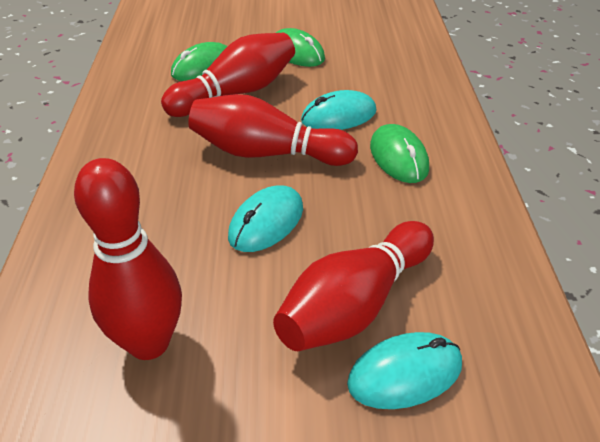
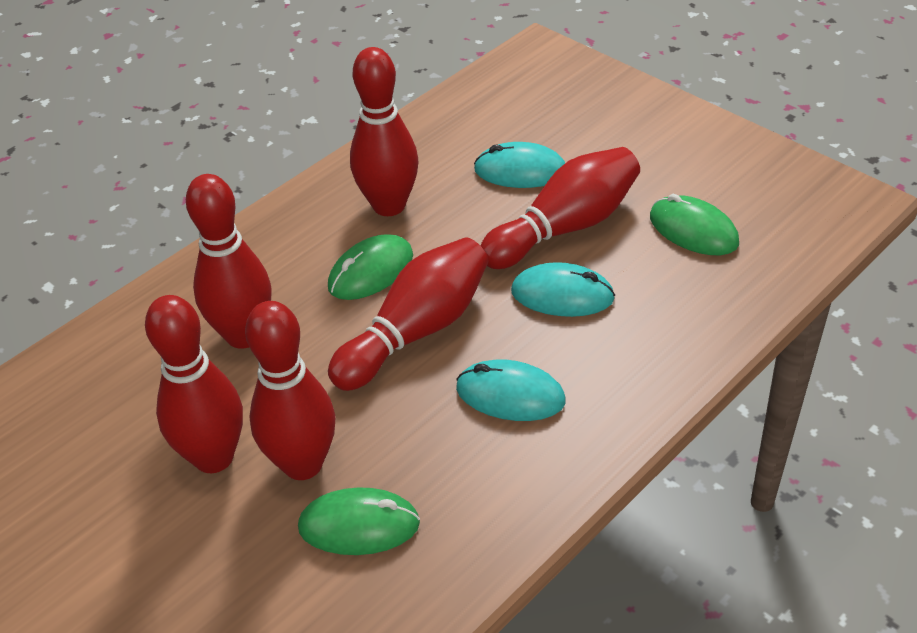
red bowling pin: 4 -> 6

